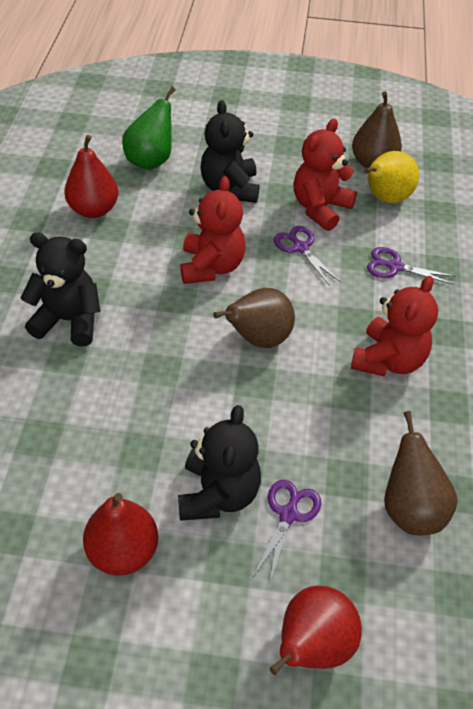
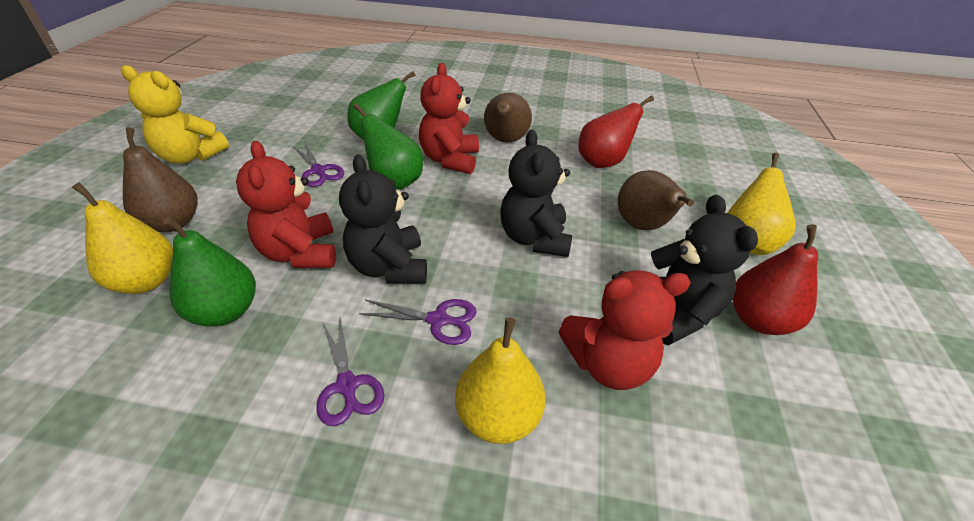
green pear: 1 -> 3
red pear: 3 -> 2
yellow pear: 1 -> 3
yellow teddy bear: 0 -> 1

